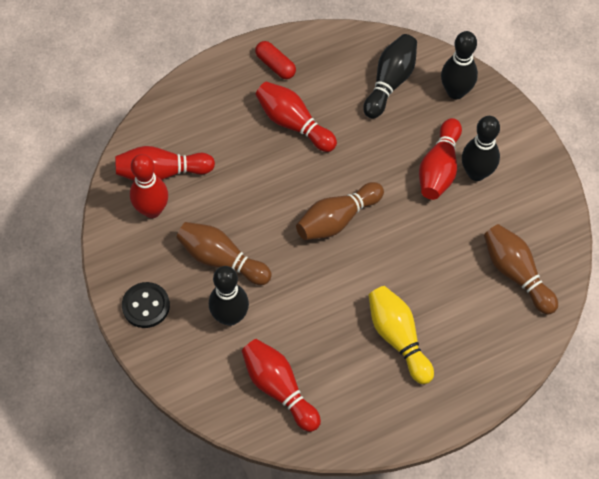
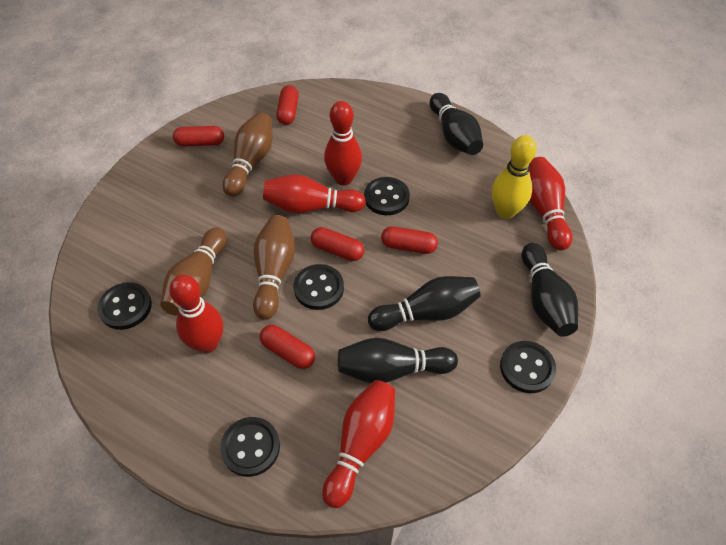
black button: 1 -> 5
red capsule: 1 -> 5

